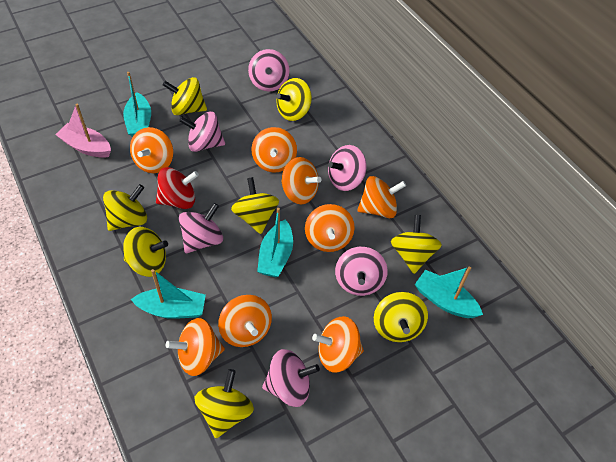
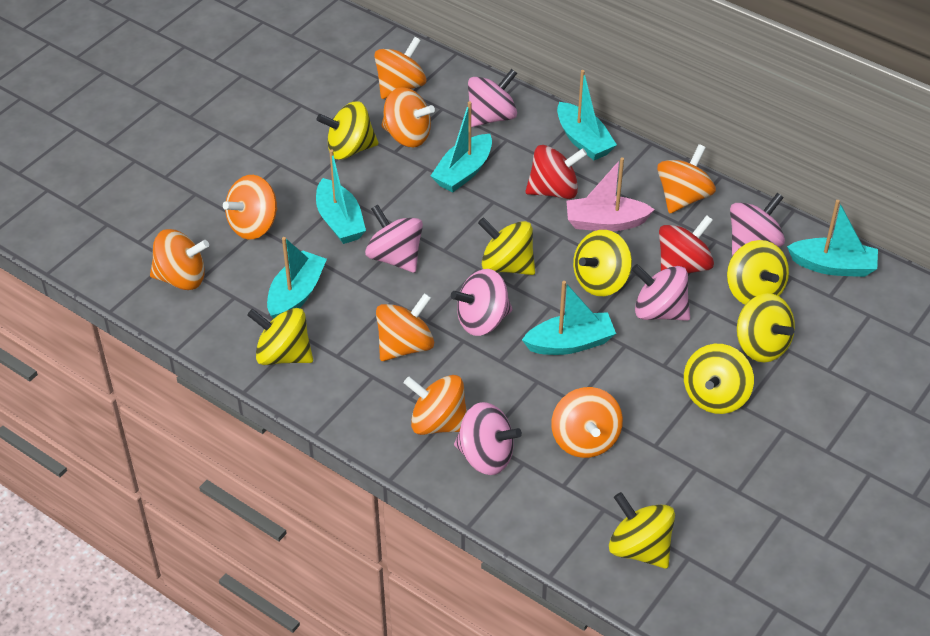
red spinning top: 1 -> 2
turquoise boat: 4 -> 6

